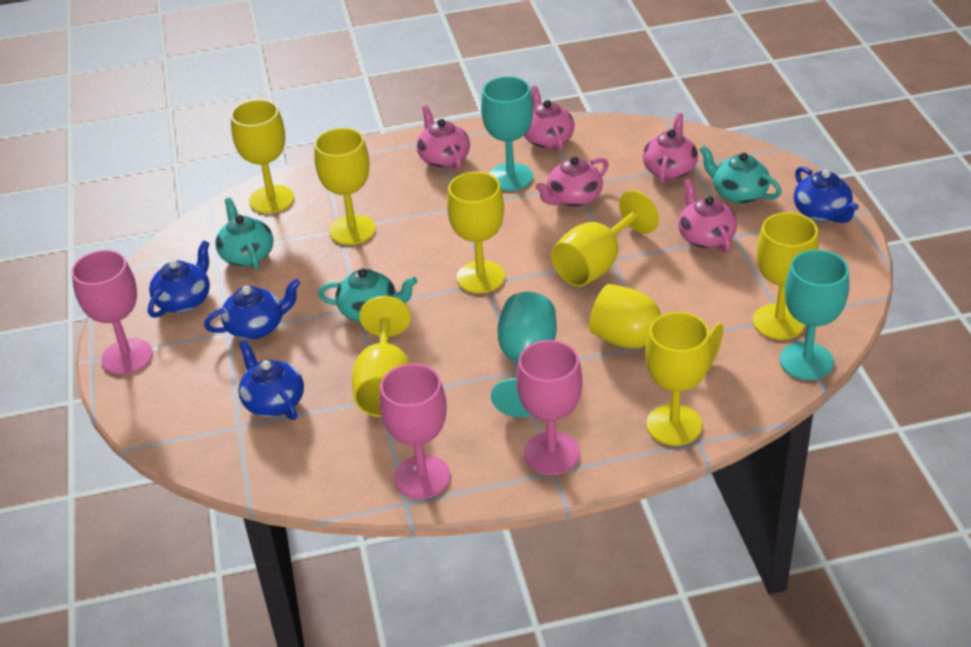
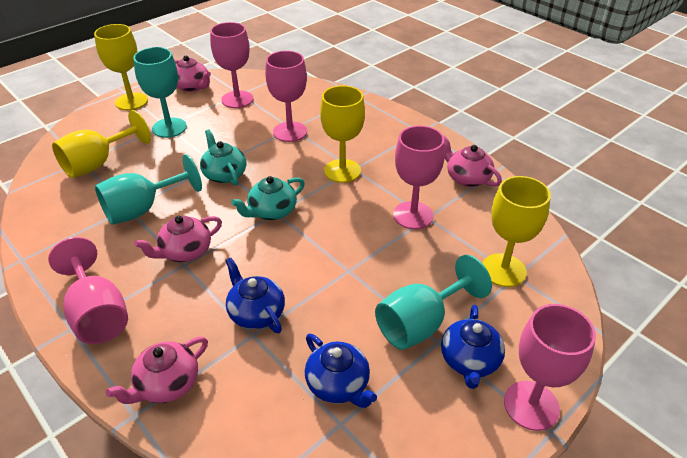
blue teapot: 4 -> 3
pink goblet: 3 -> 5
pink teapot: 5 -> 4
turquoise teapot: 3 -> 2
yellow goblet: 8 -> 4

